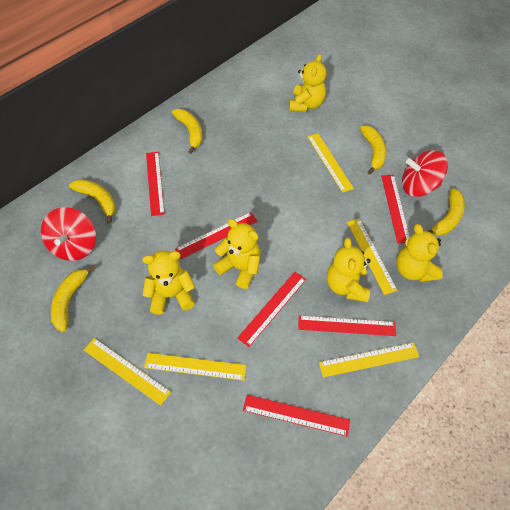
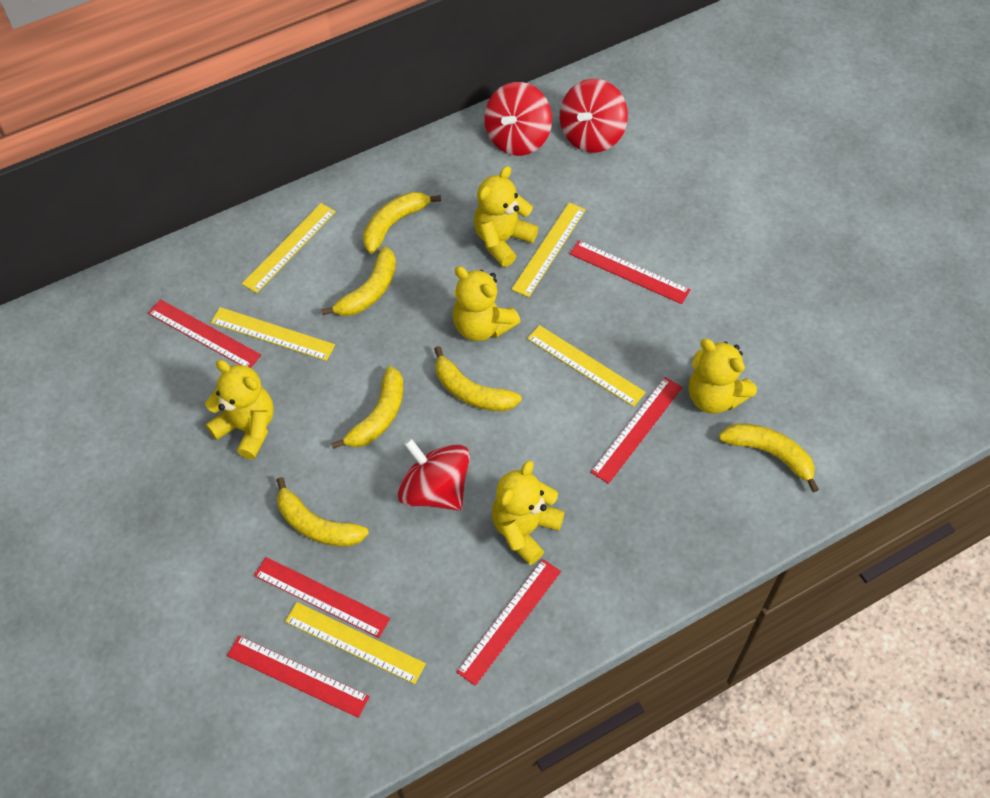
red spinning top: 2 -> 3
yellow banana: 5 -> 6

